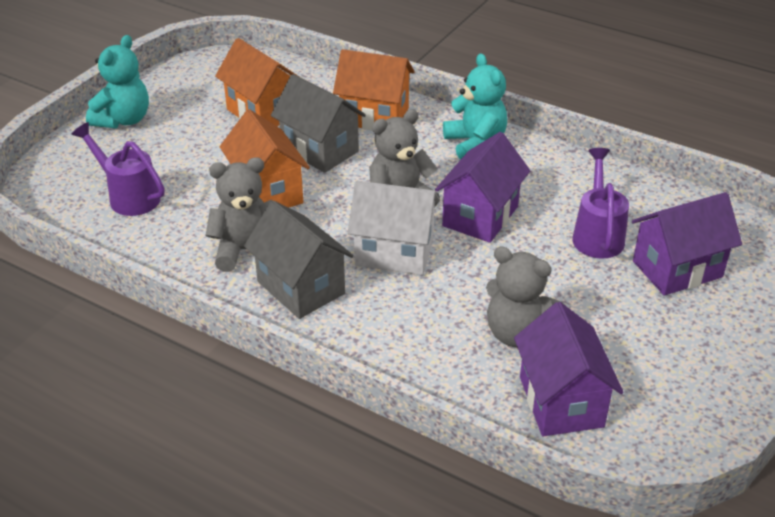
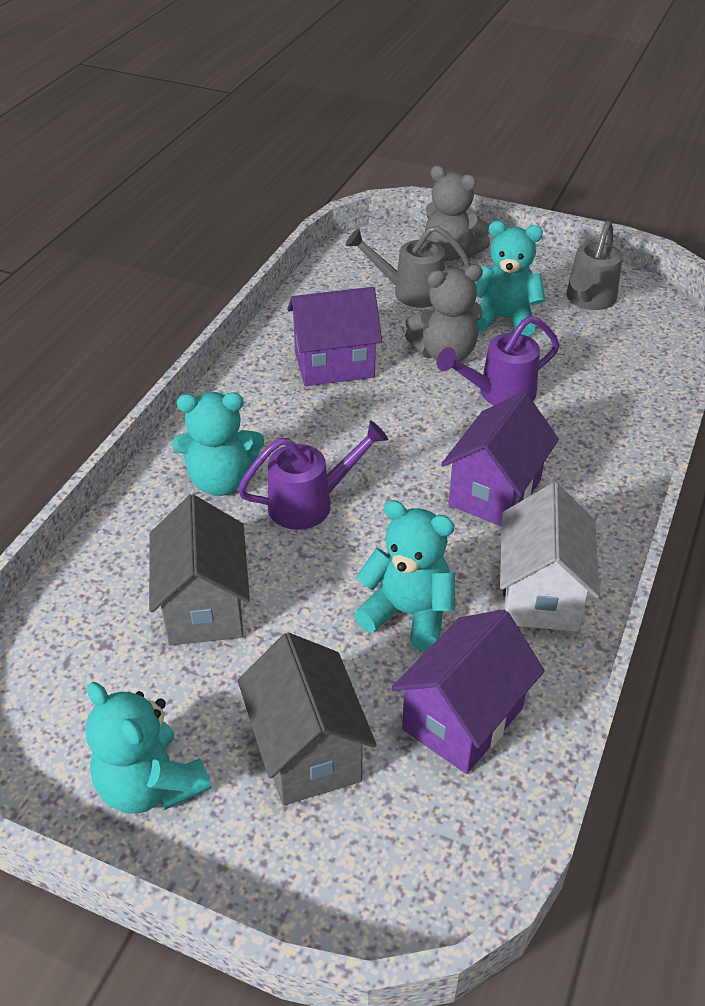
grey teddy bear: 3 -> 2
grey watering can: 0 -> 2
orange house: 3 -> 0
turquoise teddy bear: 2 -> 4

